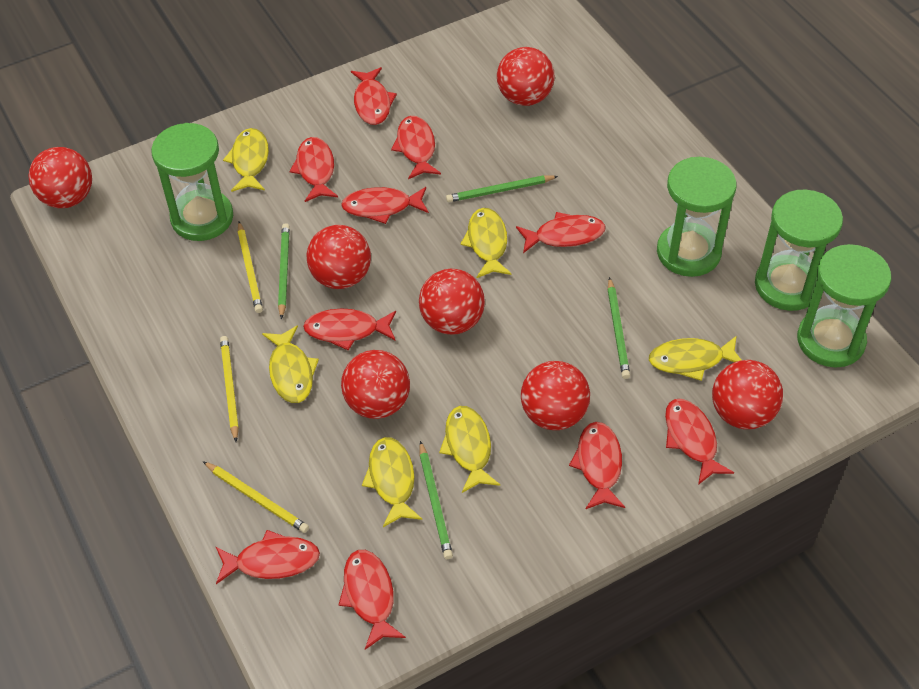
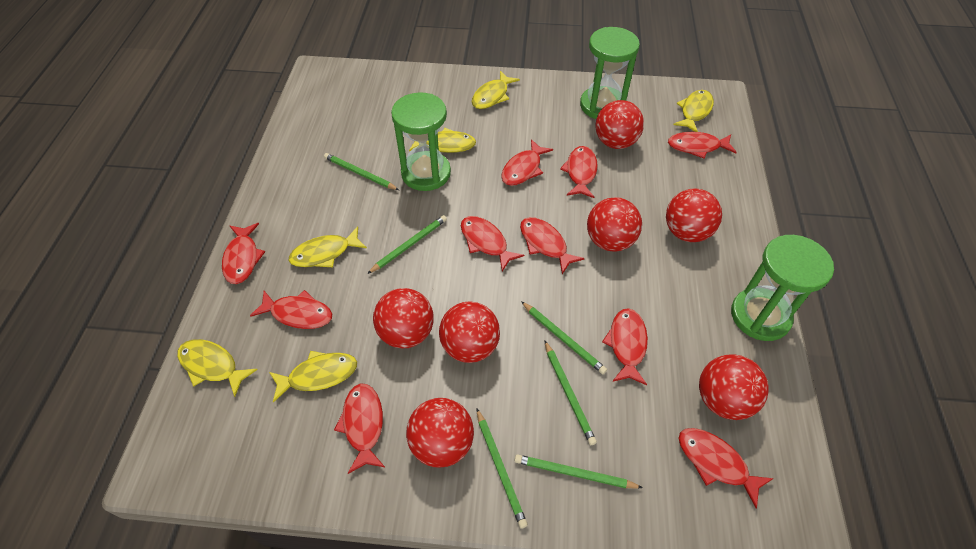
green hourglass: 4 -> 3
green pencil: 4 -> 6
yellow pencil: 3 -> 0

